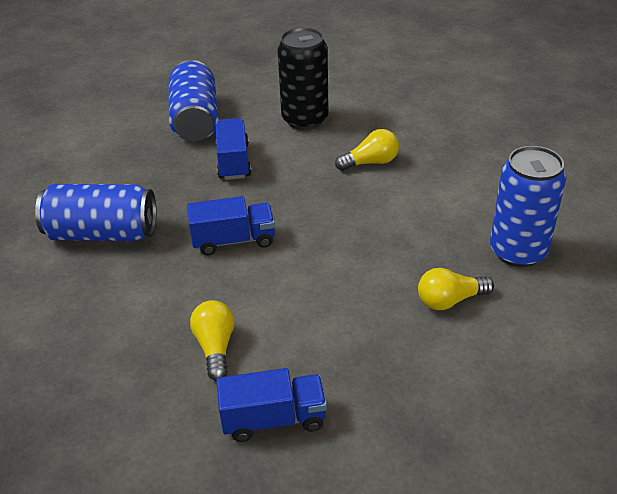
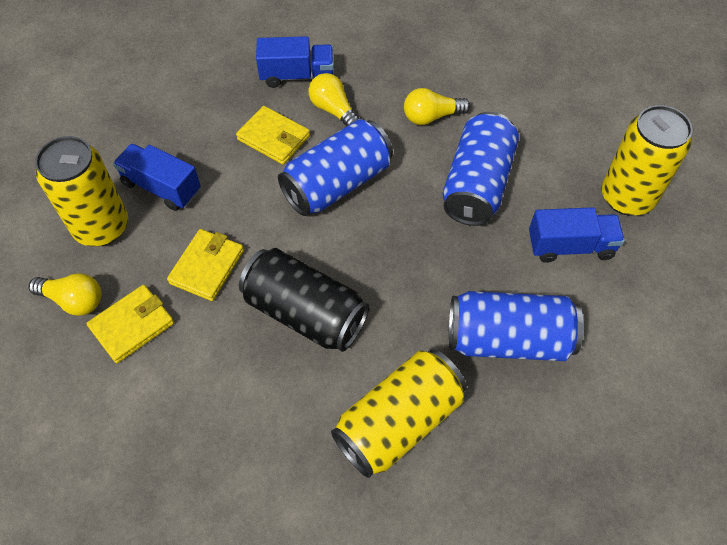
yellow can: 0 -> 3
yellow wallet: 0 -> 3

